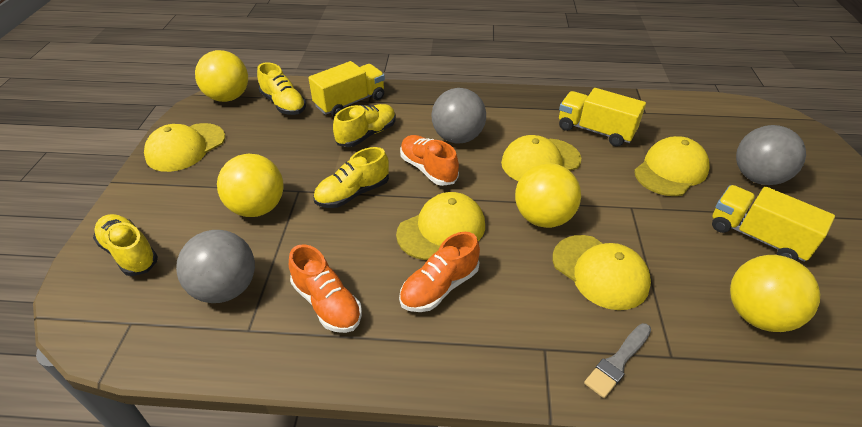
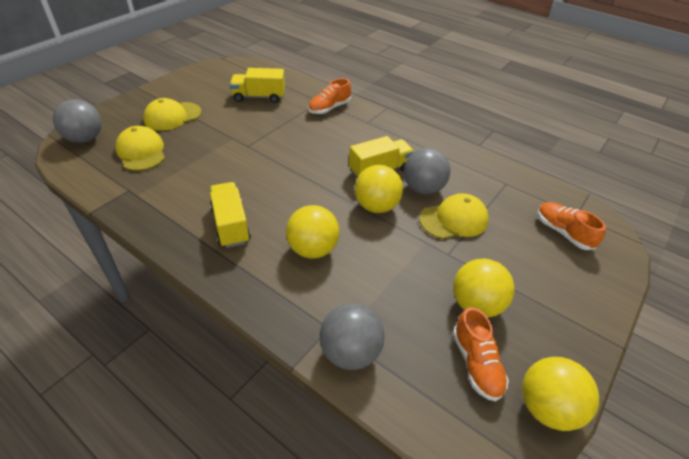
grey brush: 1 -> 0
yellow cap: 5 -> 3
yellow shoe: 4 -> 0

